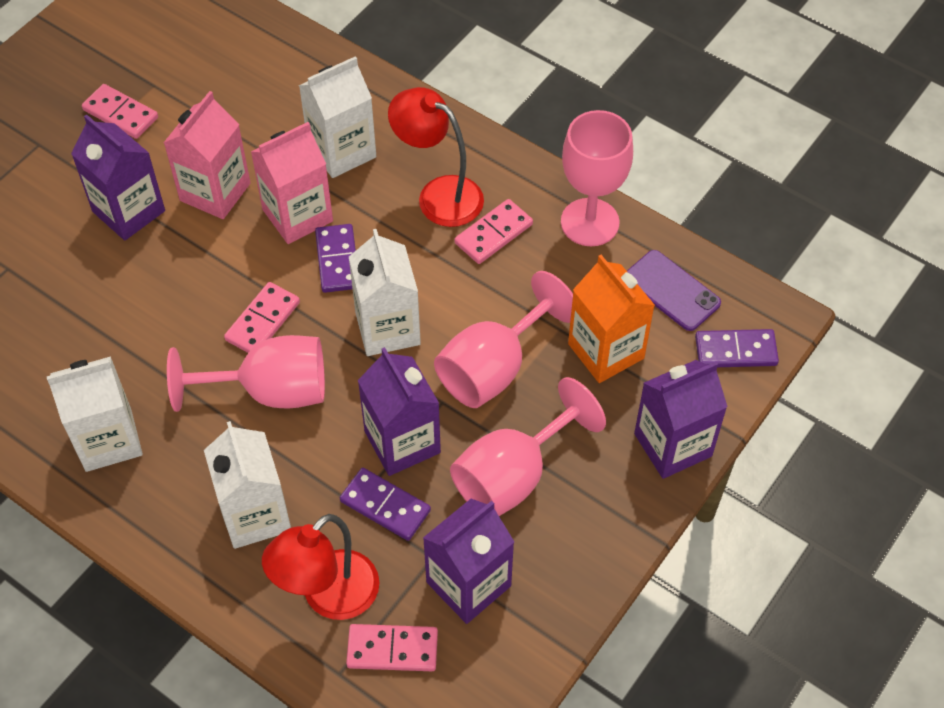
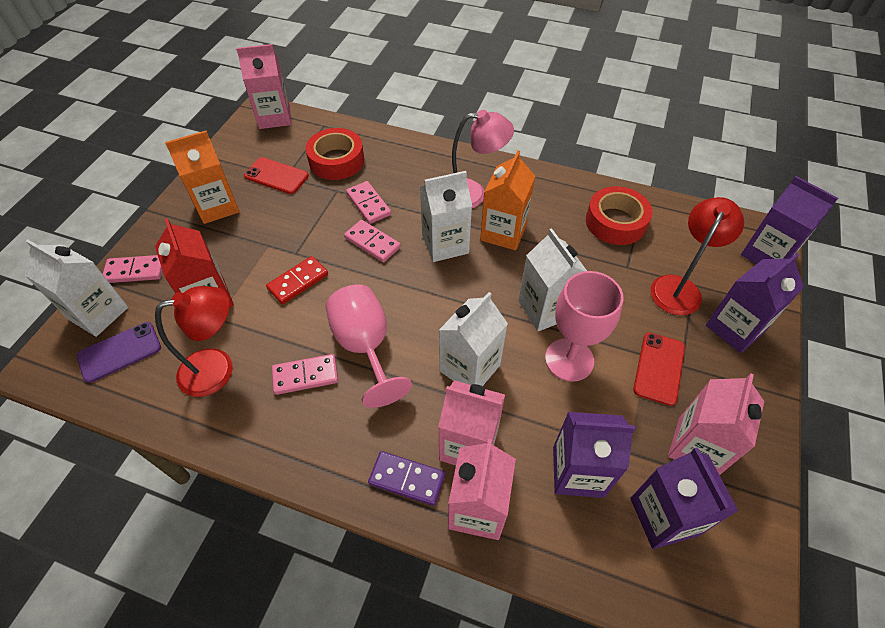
orange carton: 1 -> 2
pink carton: 2 -> 4
pink goblet: 4 -> 2
pink lamp: 0 -> 1
purple domino: 3 -> 1
red carton: 0 -> 1
red domino: 0 -> 1
red phone: 0 -> 2
red tape: 0 -> 2

